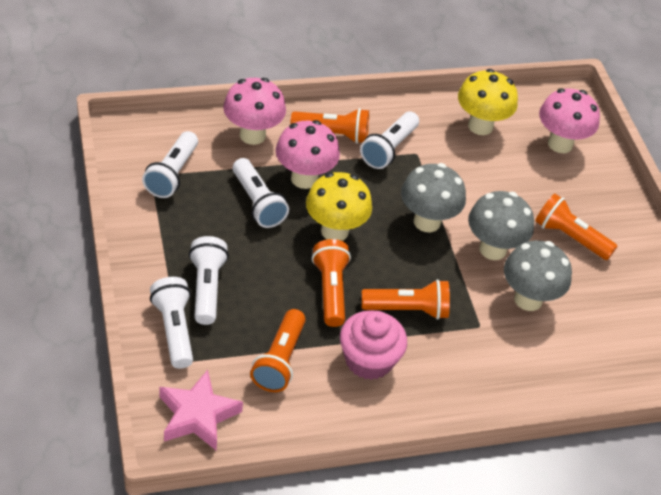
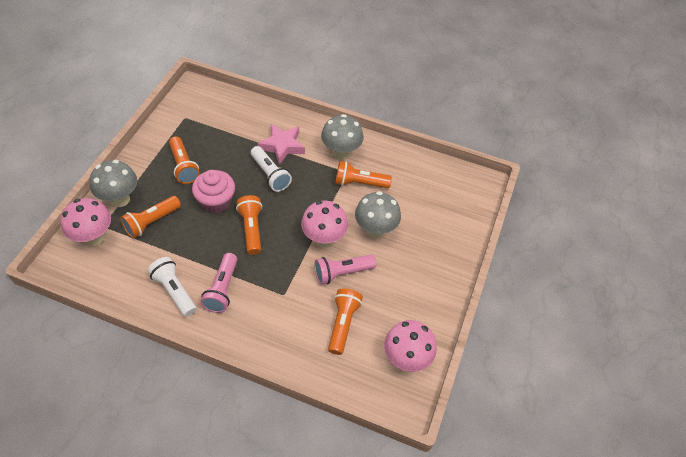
pink flashlight: 0 -> 2
white flashlight: 5 -> 2
yellow mushroom: 2 -> 0

